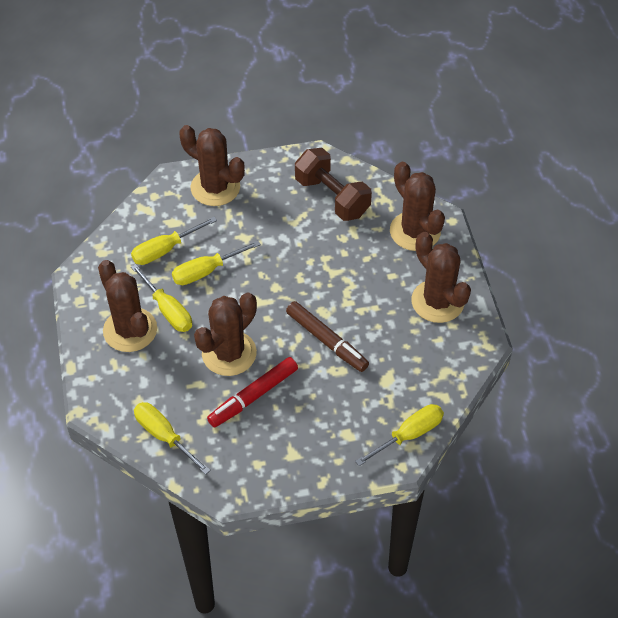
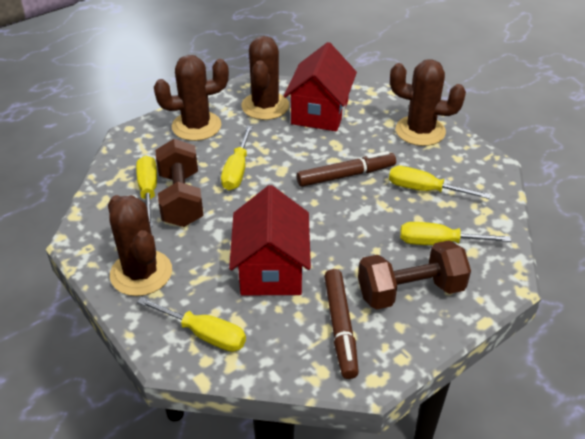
brown cactus: 5 -> 4
brown dumbbell: 1 -> 2
brown marker: 1 -> 2
red house: 0 -> 2
red marker: 1 -> 0

